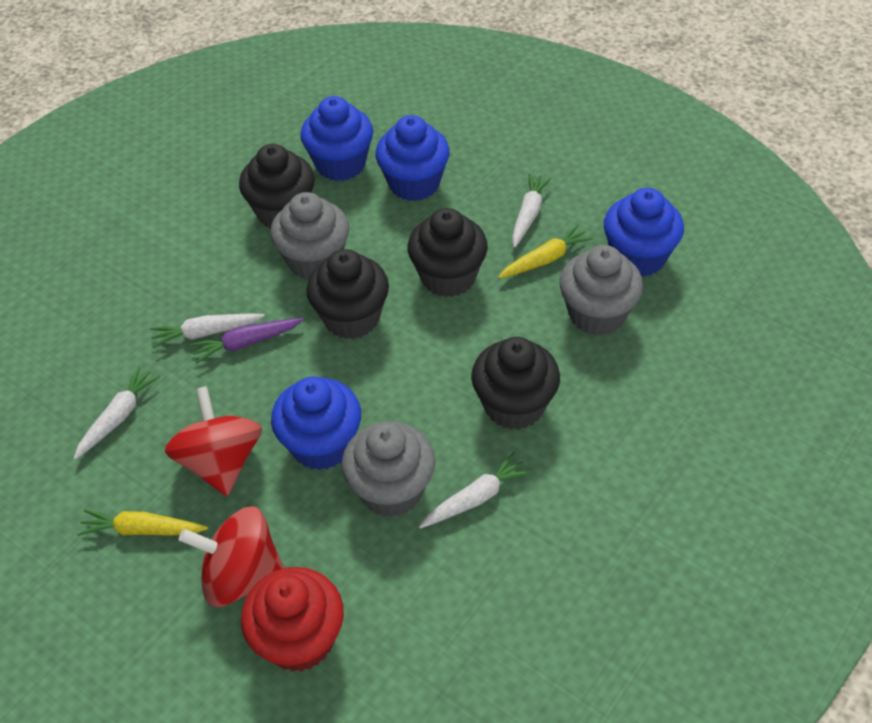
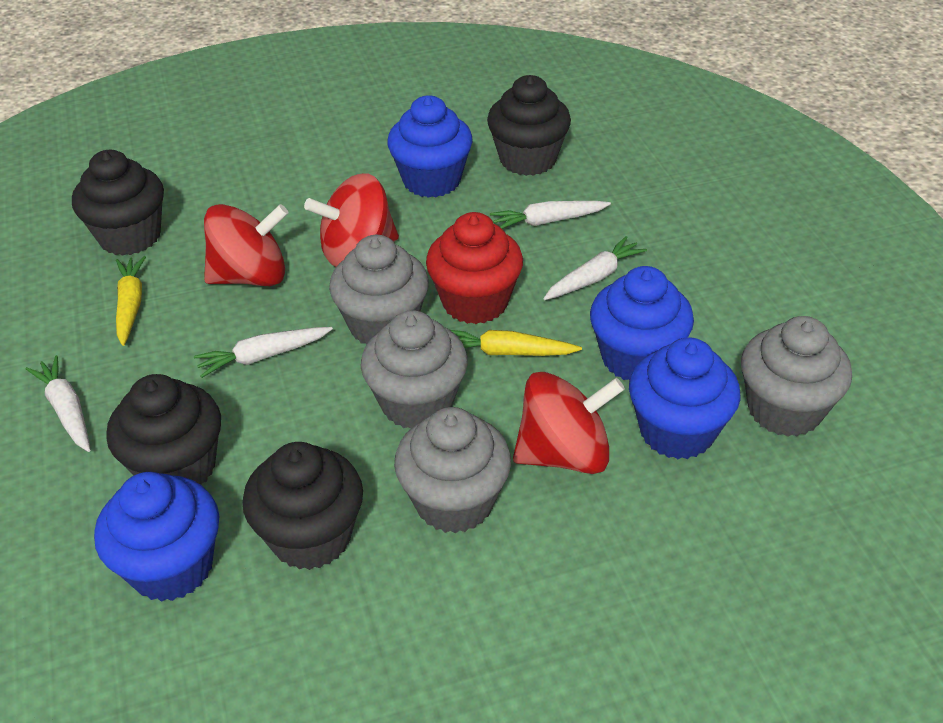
grey cupcake: 3 -> 4
purple carrot: 1 -> 0
red spinning top: 2 -> 3

